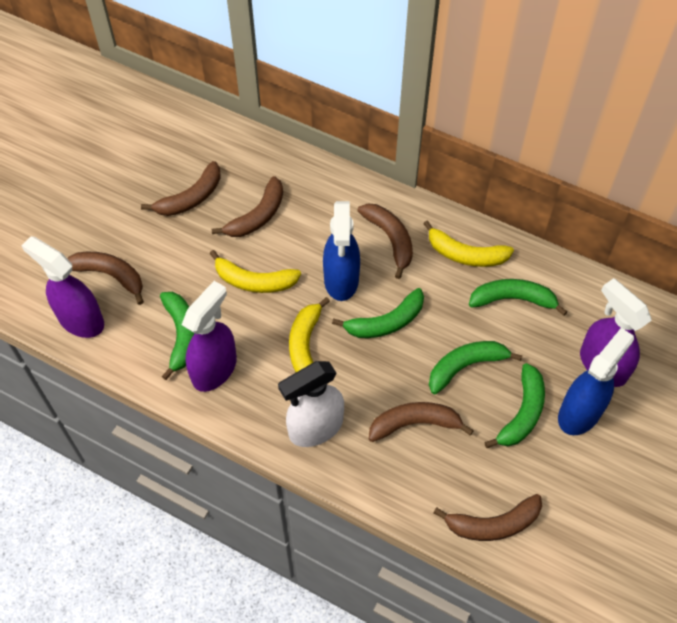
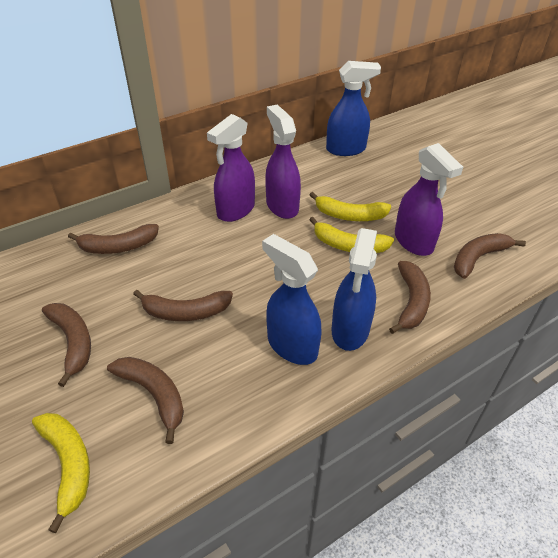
blue spray bottle: 2 -> 3
green banana: 5 -> 0
white spray bottle: 1 -> 0

